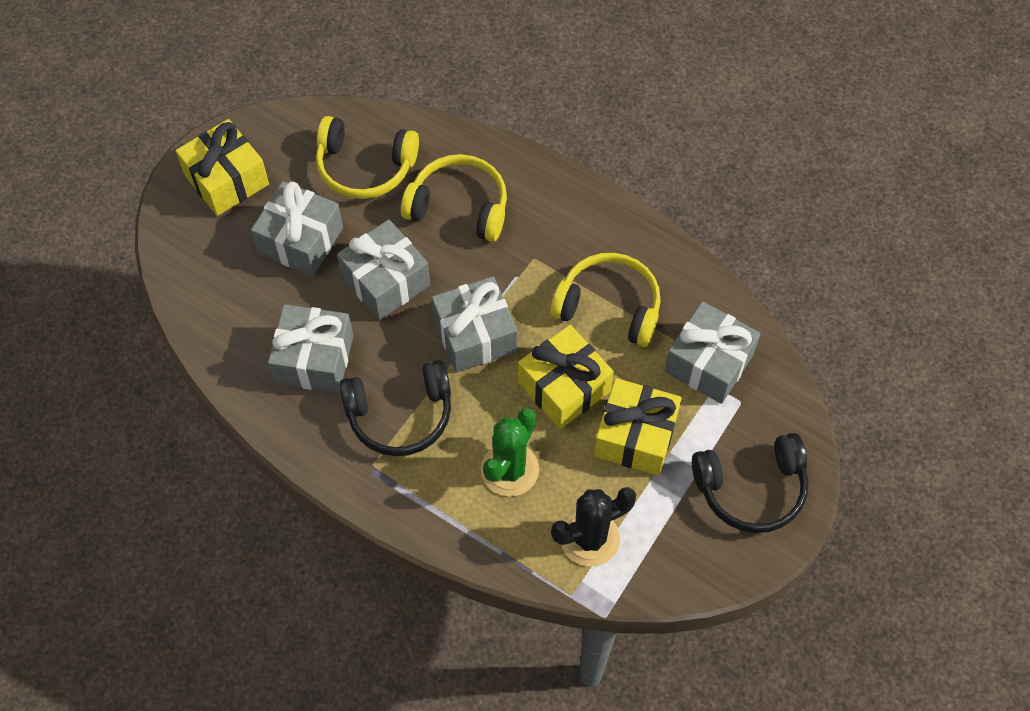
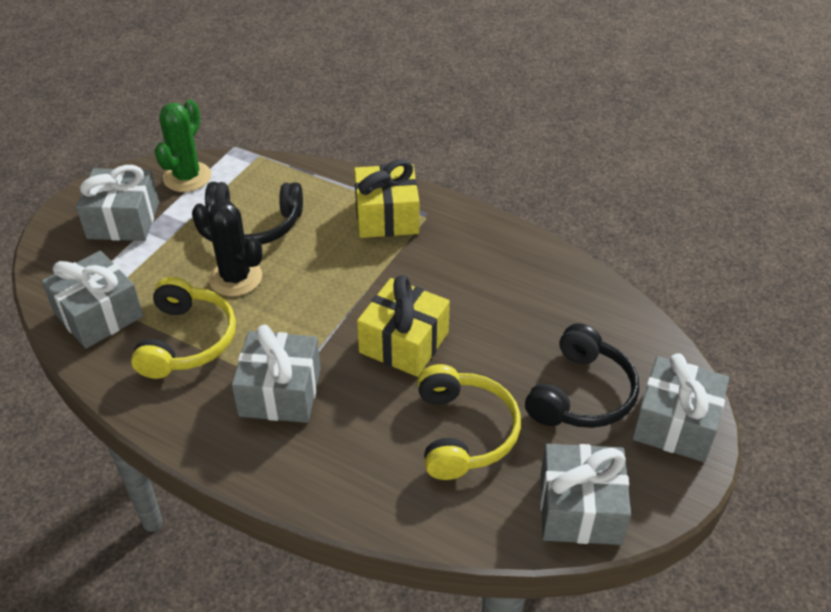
yellow gift: 3 -> 2
yellow headphones: 3 -> 2

